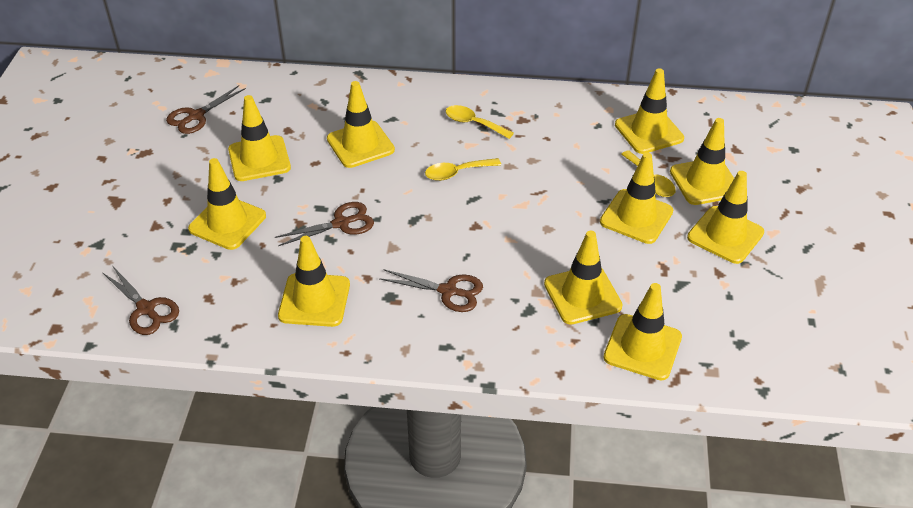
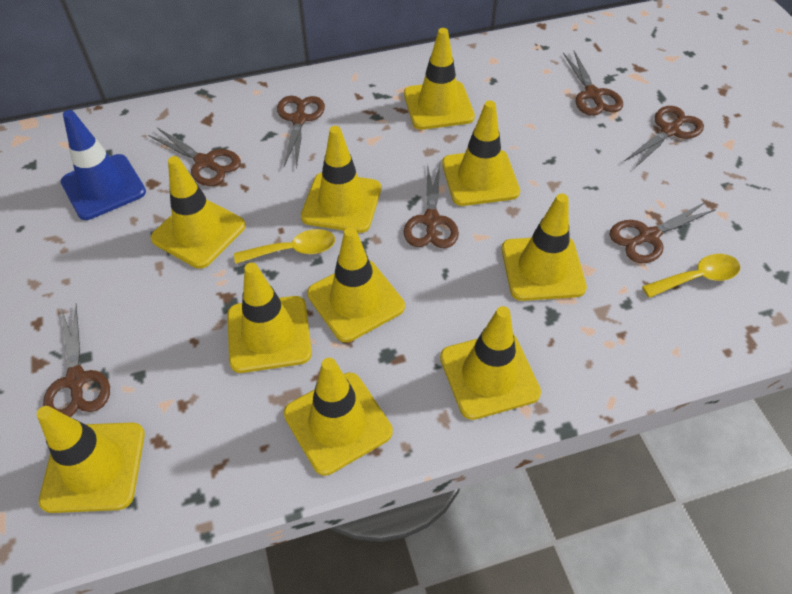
blue traffic cone: 0 -> 1
brown scissors: 4 -> 7
yellow spoon: 3 -> 2

